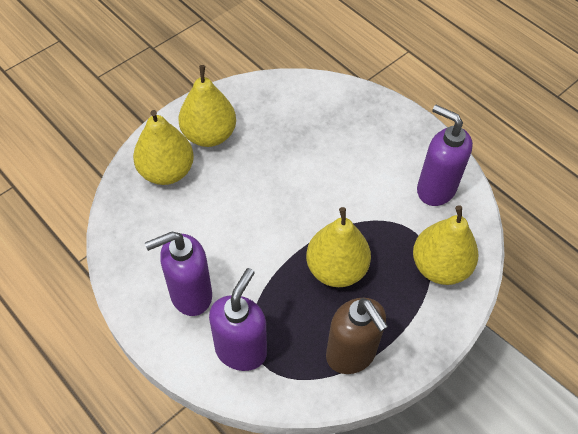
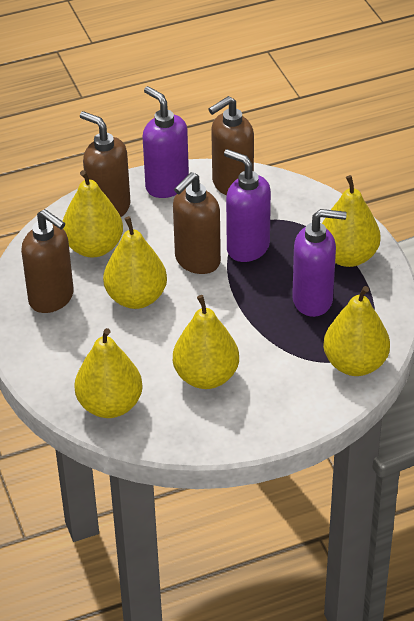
brown soap dispenser: 1 -> 4
yellow pear: 4 -> 6

